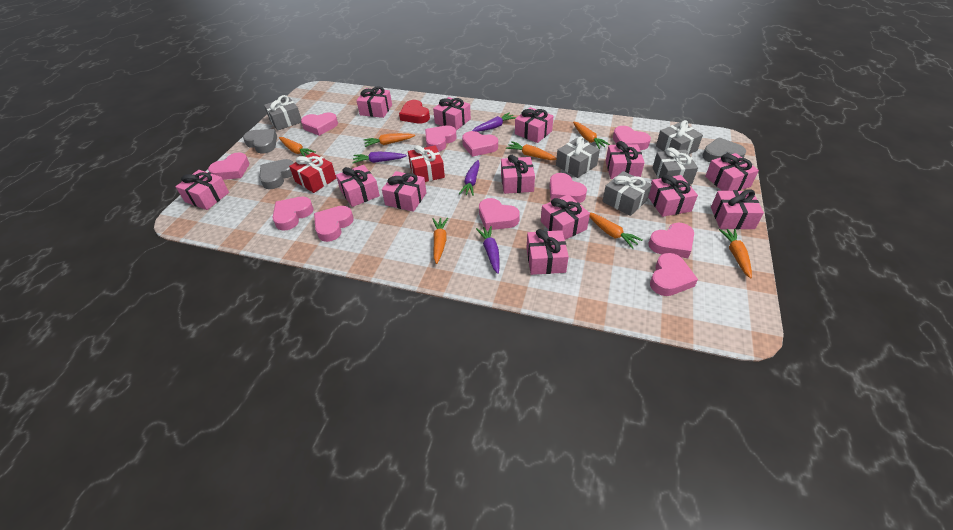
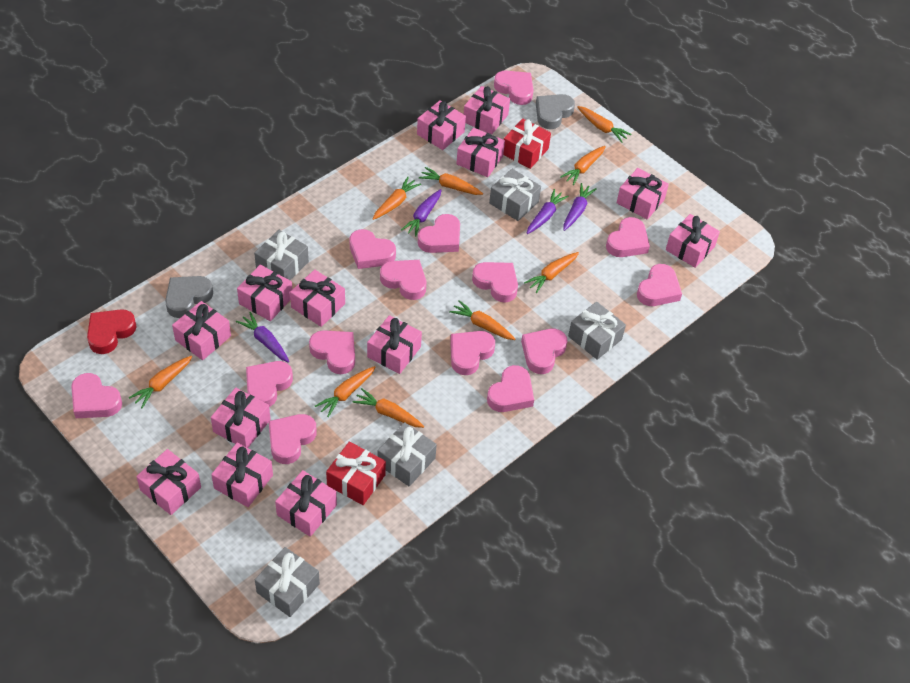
grey heart: 3 -> 2
orange carrot: 7 -> 9
pink heart: 11 -> 14

